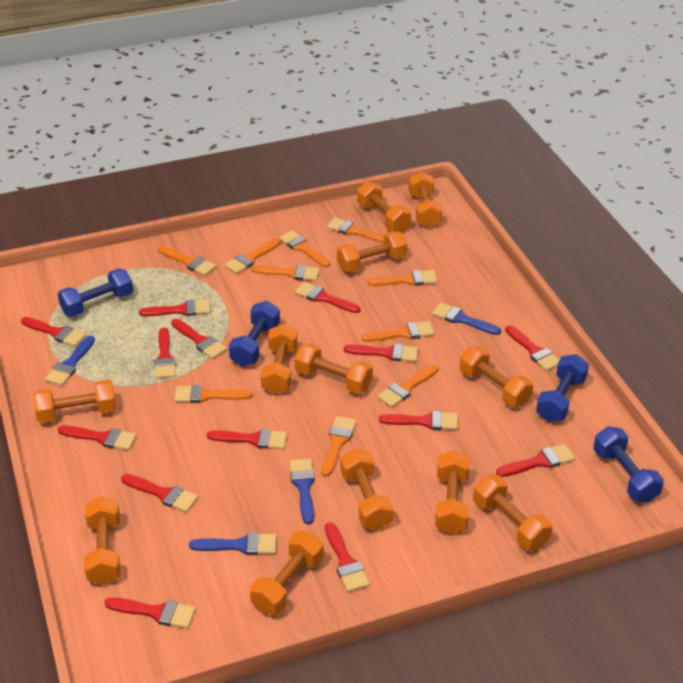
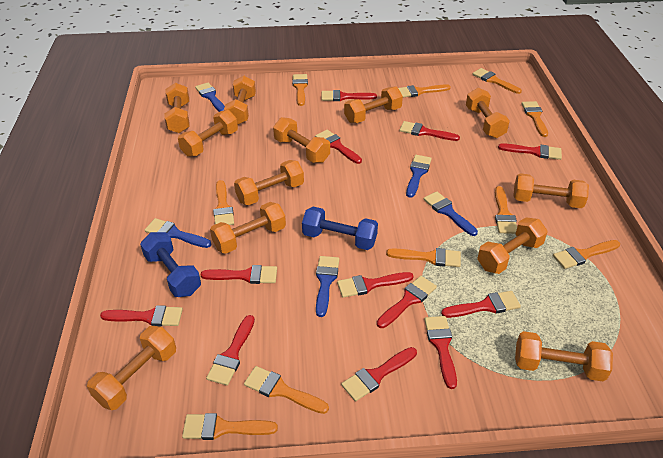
blue brush: 4 -> 5
blue dumbbell: 4 -> 2
red brush: 14 -> 12

